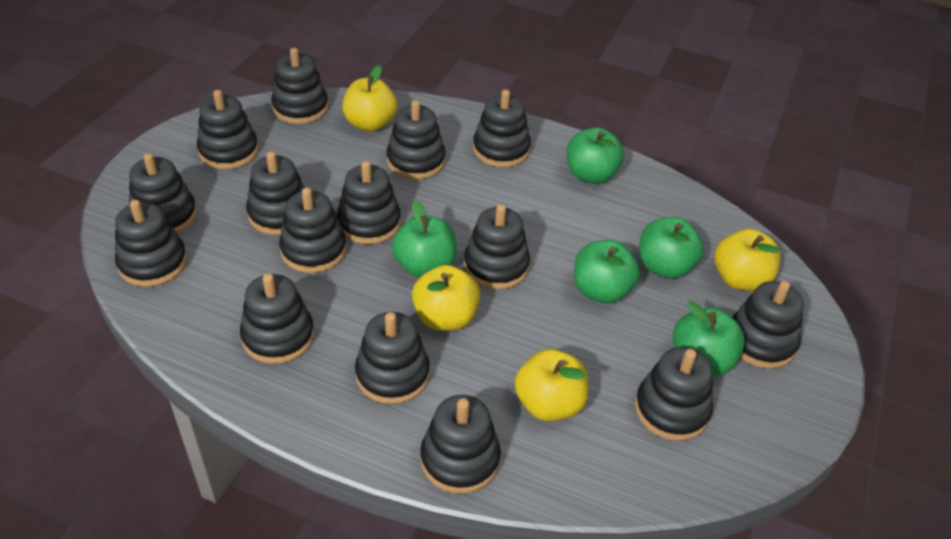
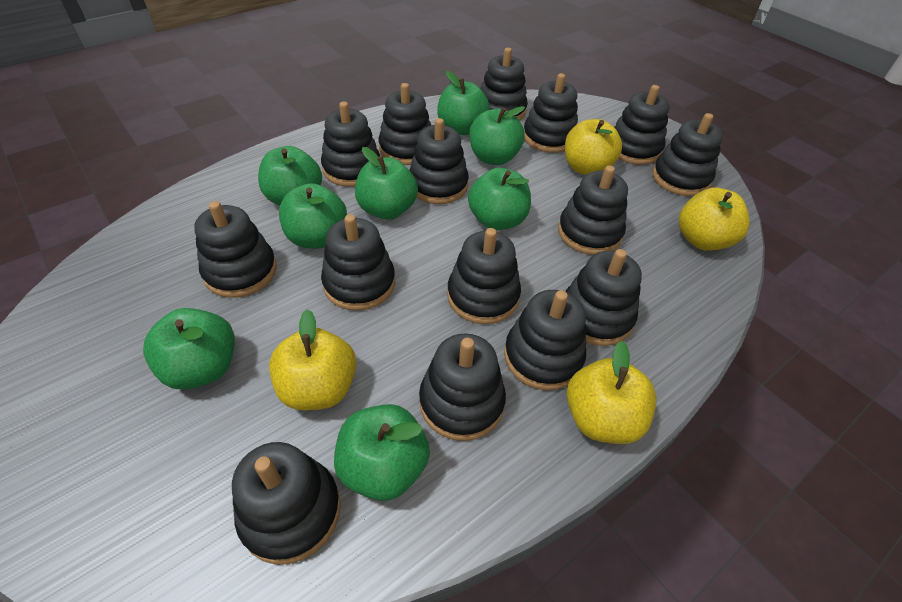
green apple: 5 -> 8

